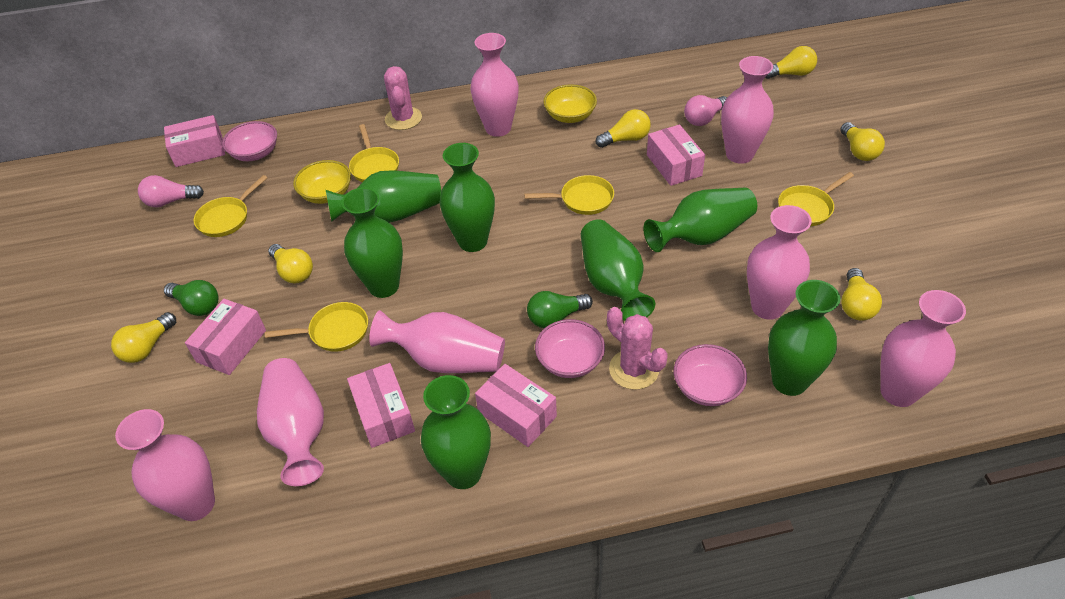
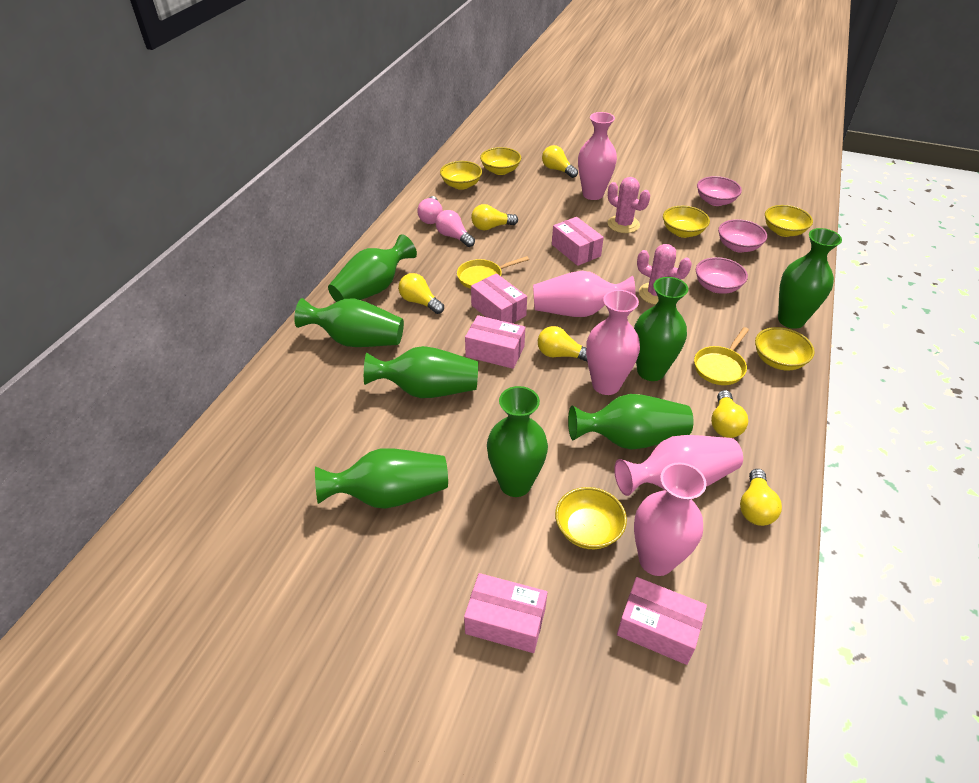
green light bulb: 2 -> 0
green vase: 7 -> 8
pink vase: 7 -> 5
yellow bowl: 2 -> 6
yellow pan: 5 -> 2

